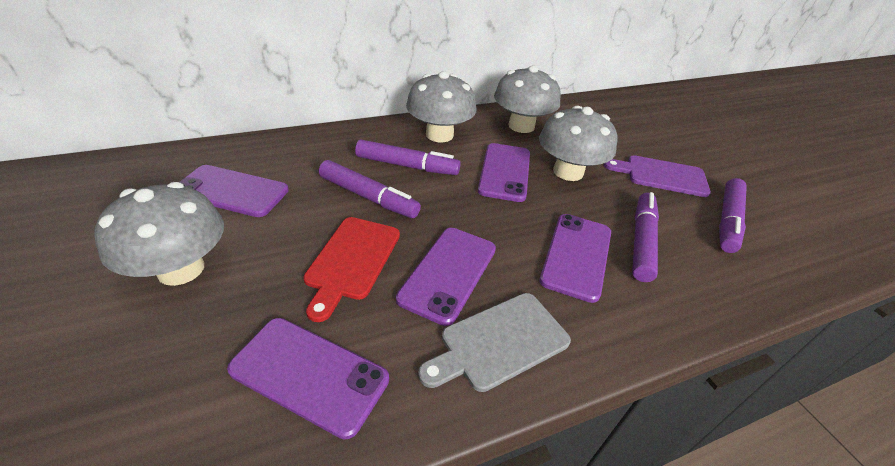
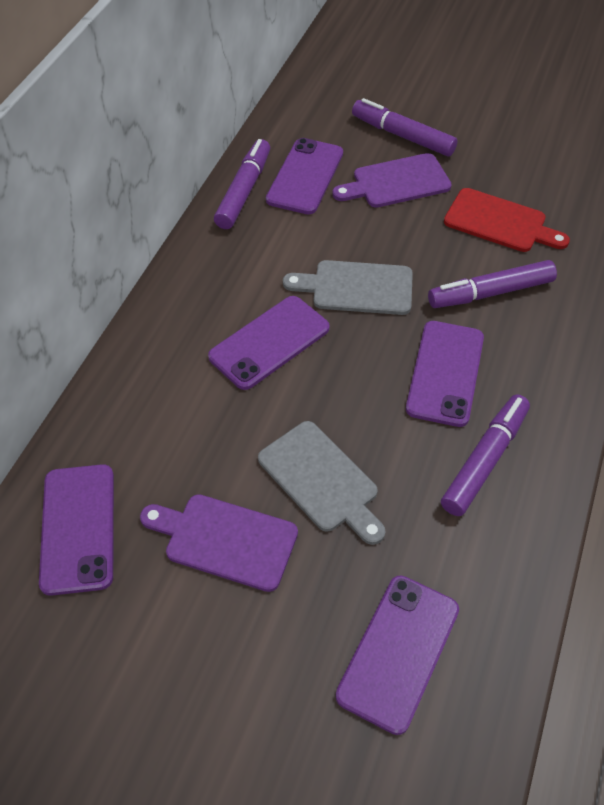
grey cutting board: 1 -> 2
grey mushroom: 4 -> 0
purple cutting board: 1 -> 2

